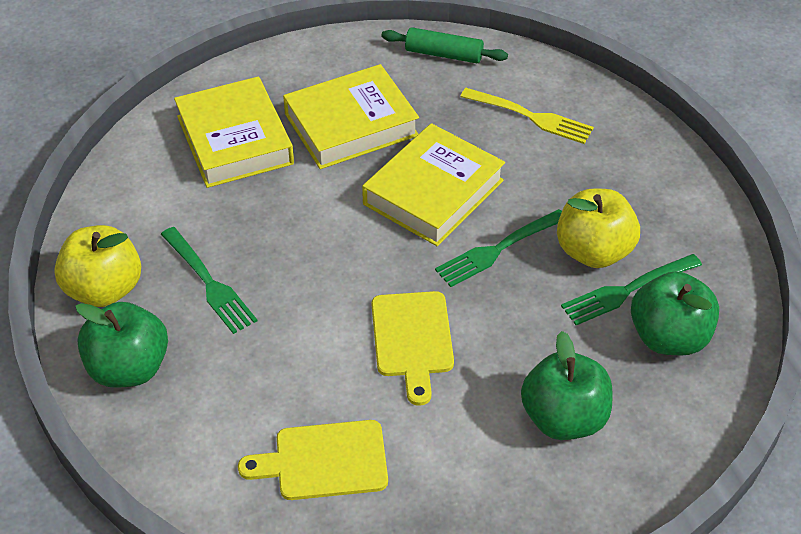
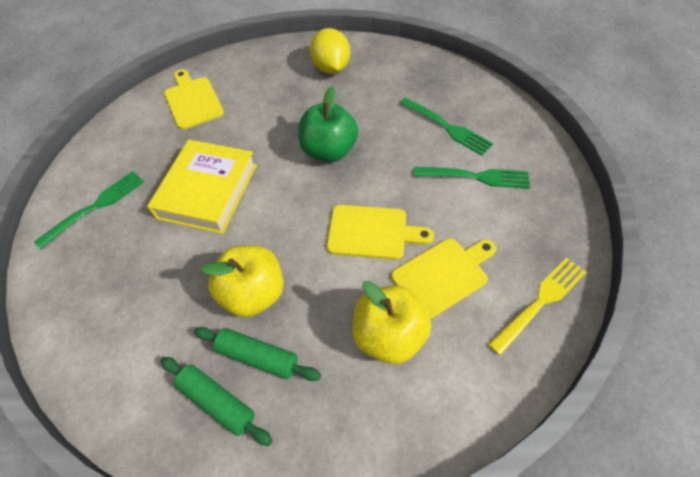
green apple: 3 -> 1
green rolling pin: 1 -> 2
yellow book: 3 -> 1
yellow cutting board: 2 -> 3
yellow lemon: 0 -> 1

